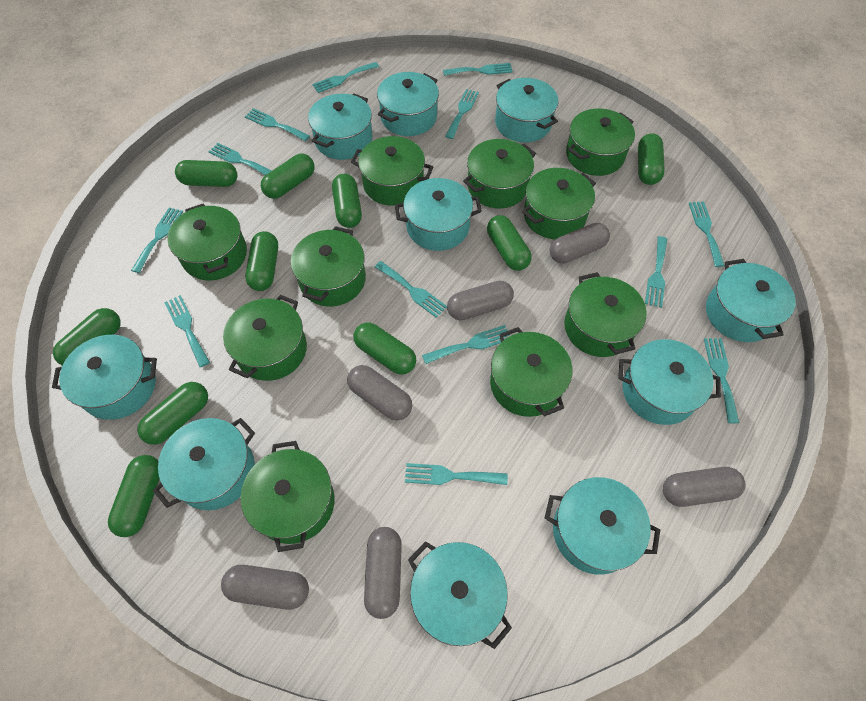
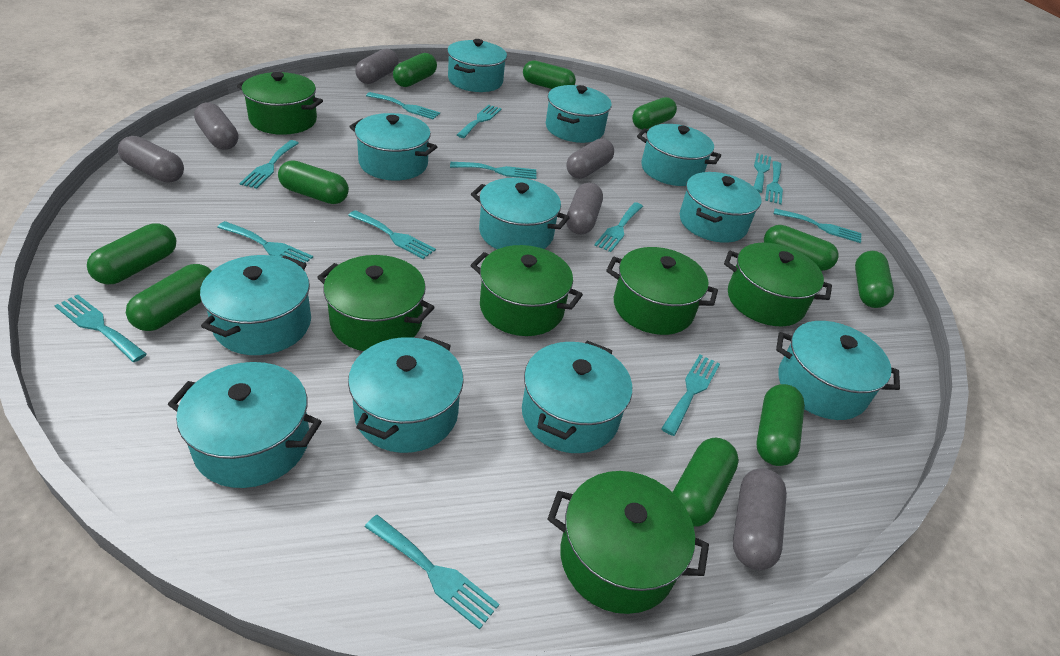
green pot: 10 -> 6
turquoise pot: 10 -> 11

